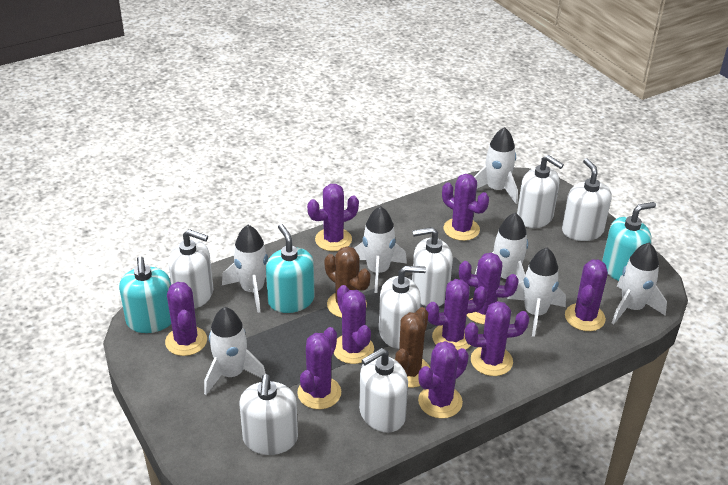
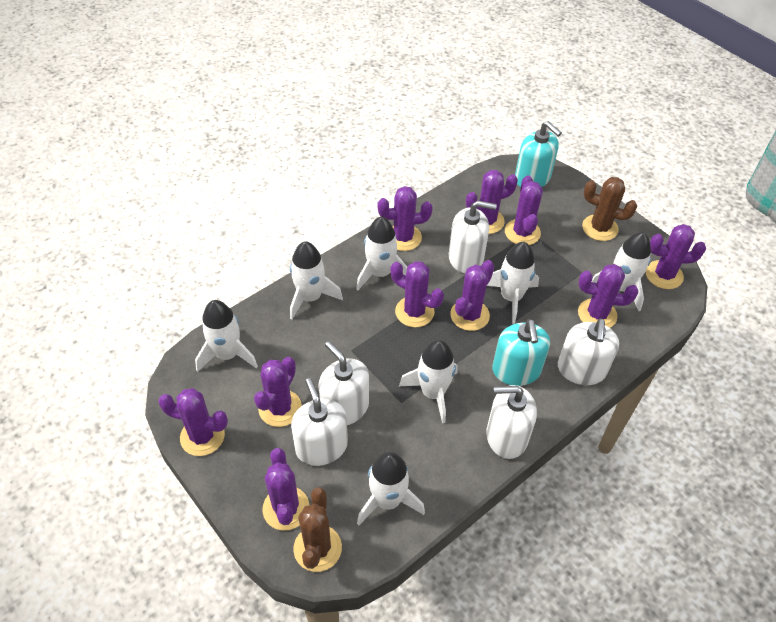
turquoise soap dispenser: 3 -> 2
white soap dispenser: 7 -> 5

